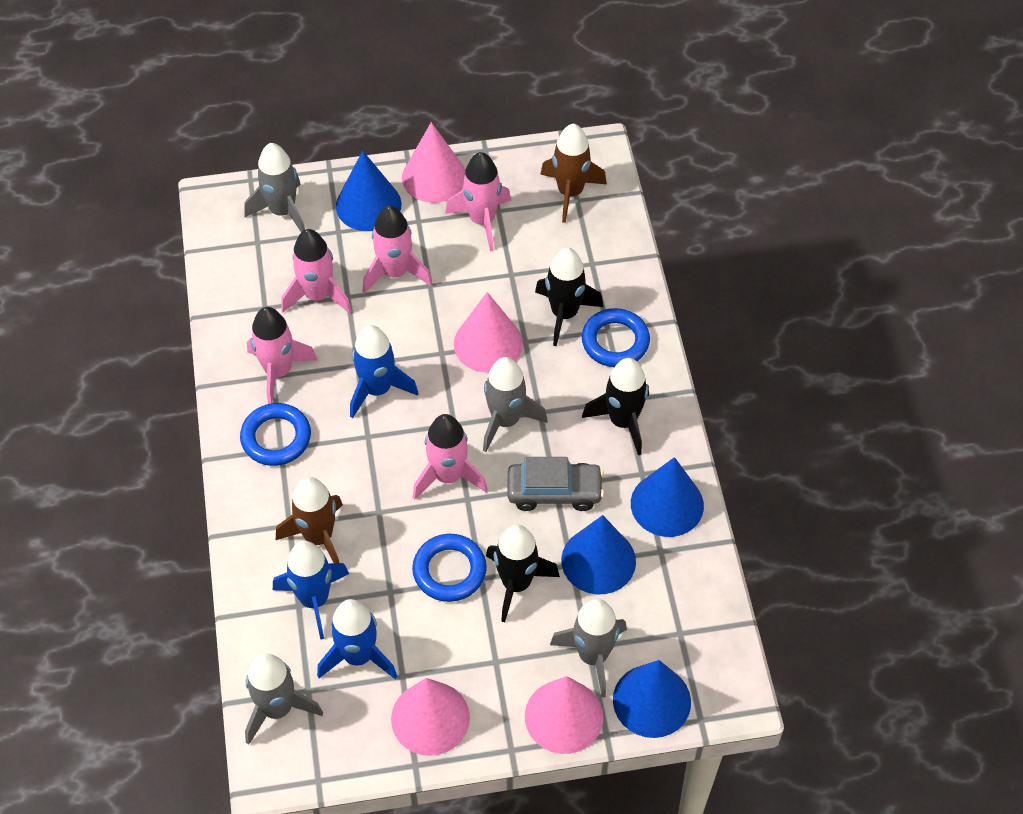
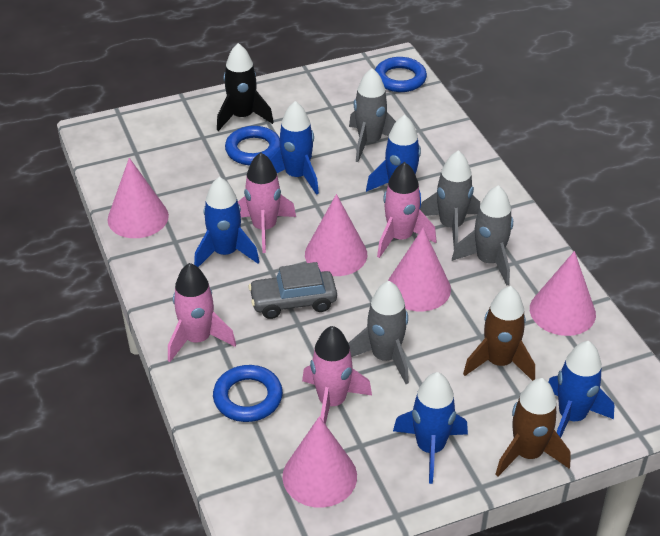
black rocket: 3 -> 1
blue cone: 4 -> 0
blue rocket: 3 -> 5
pink cone: 4 -> 5
pink rocket: 5 -> 4

